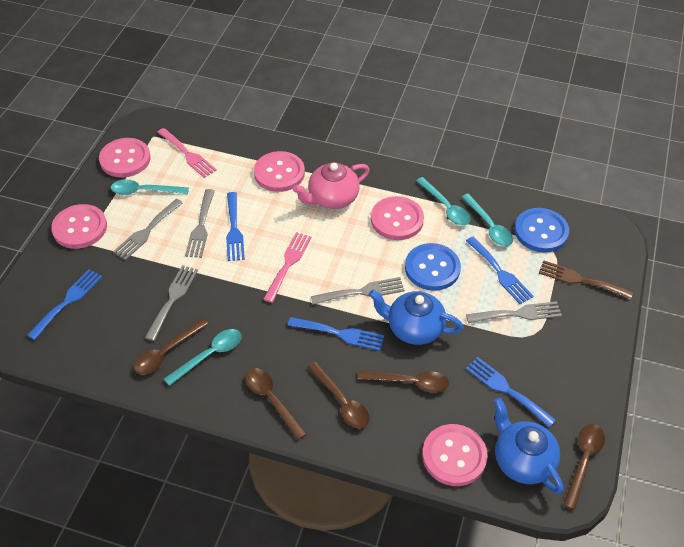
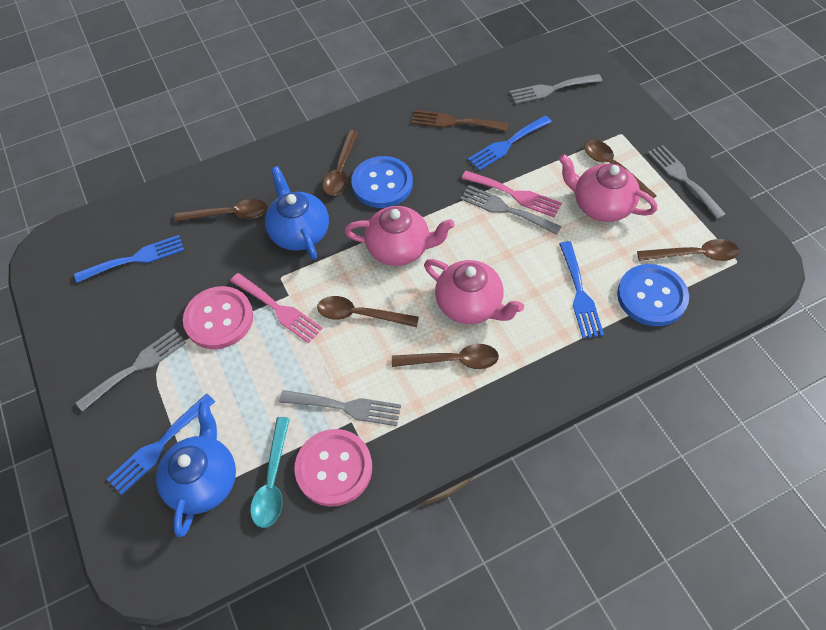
blue fork: 5 -> 4
brown spoon: 5 -> 6
pink button: 5 -> 2
pink teapot: 1 -> 3
turquoise spoon: 4 -> 1

